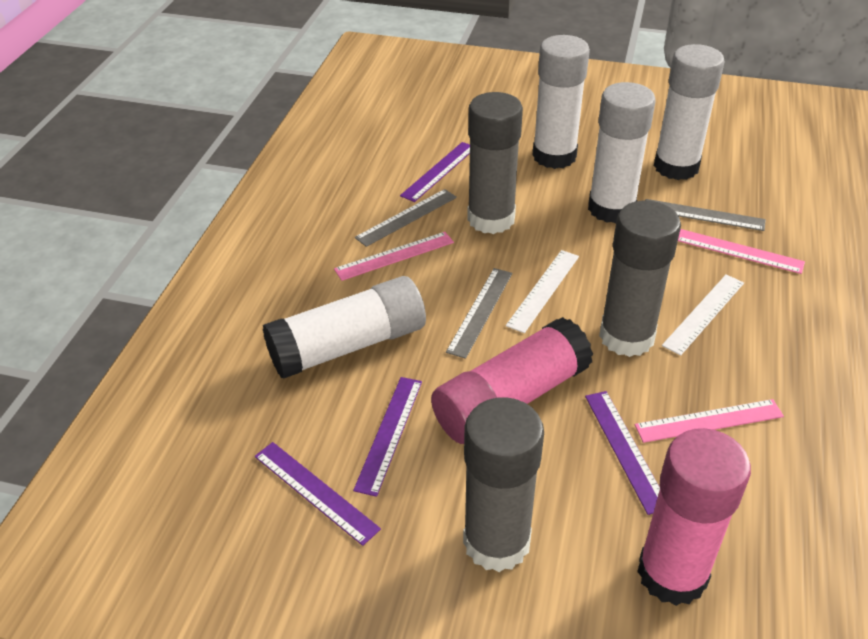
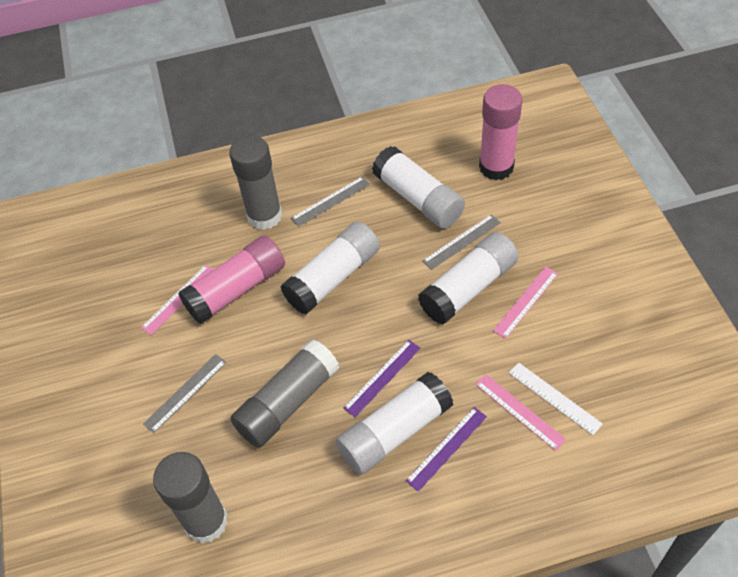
purple ruler: 4 -> 2
white ruler: 2 -> 1

